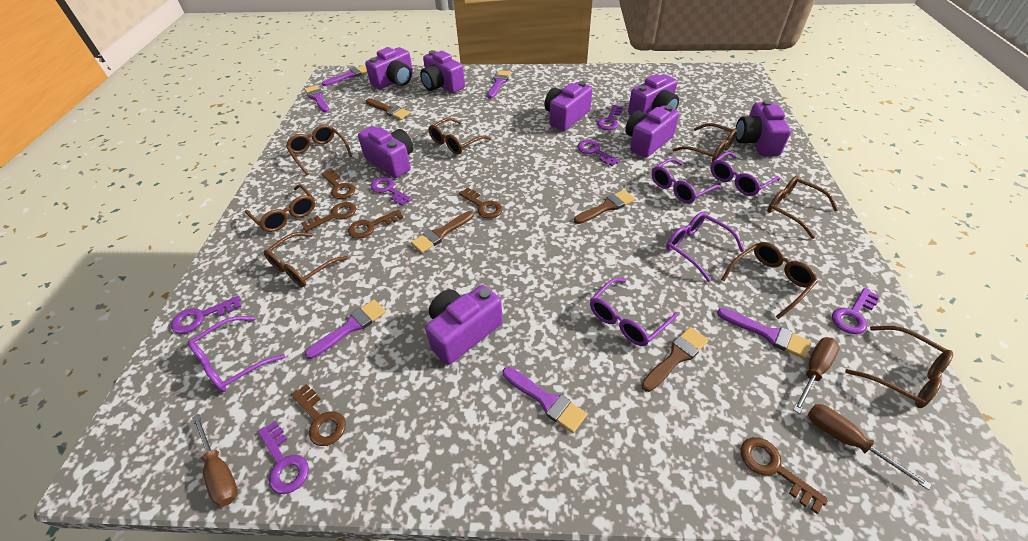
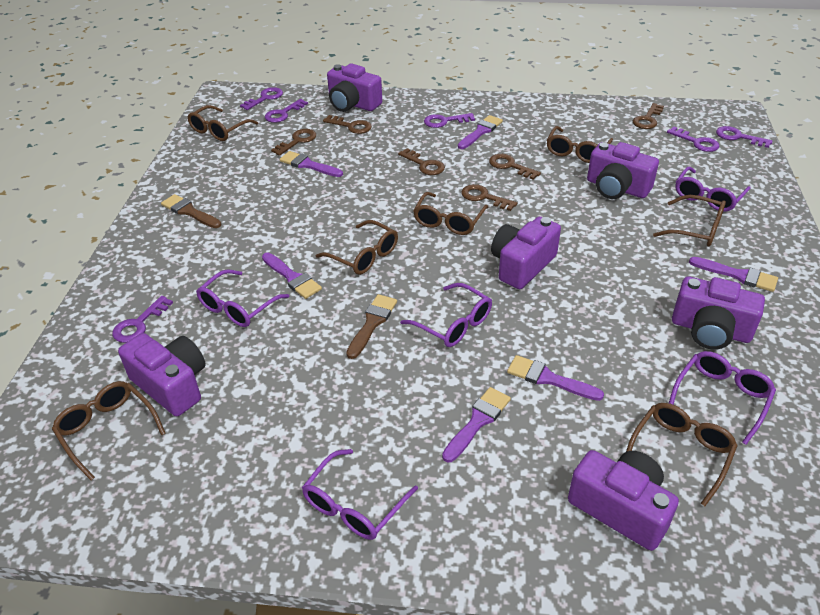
brown brush: 4 -> 2
brown glasses: 8 -> 7
brown screwdriver: 3 -> 0
purple camera: 8 -> 6

